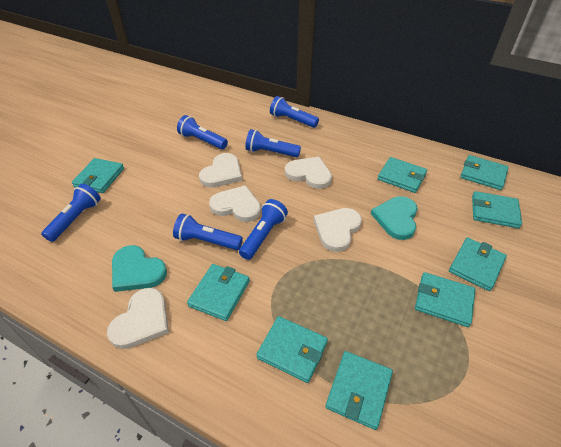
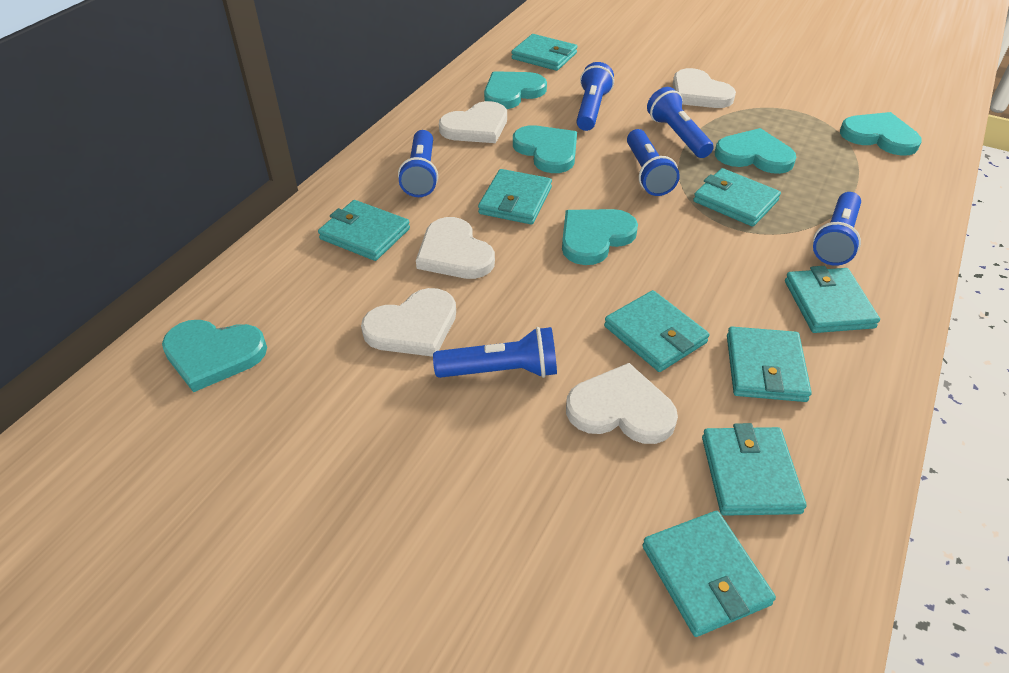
turquoise heart: 2 -> 6

